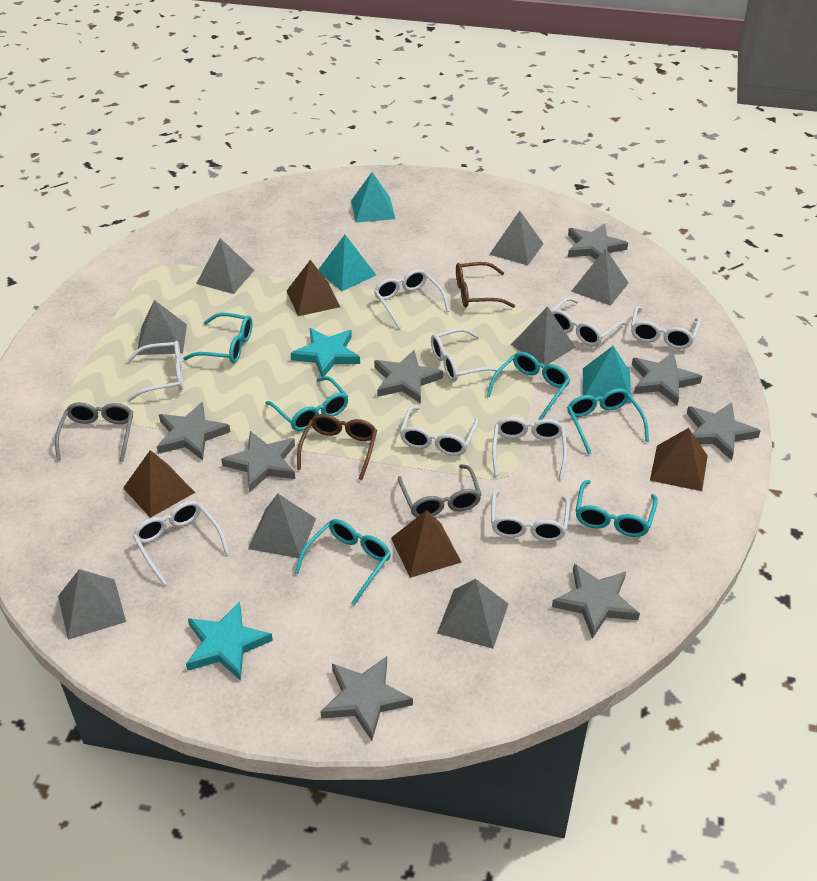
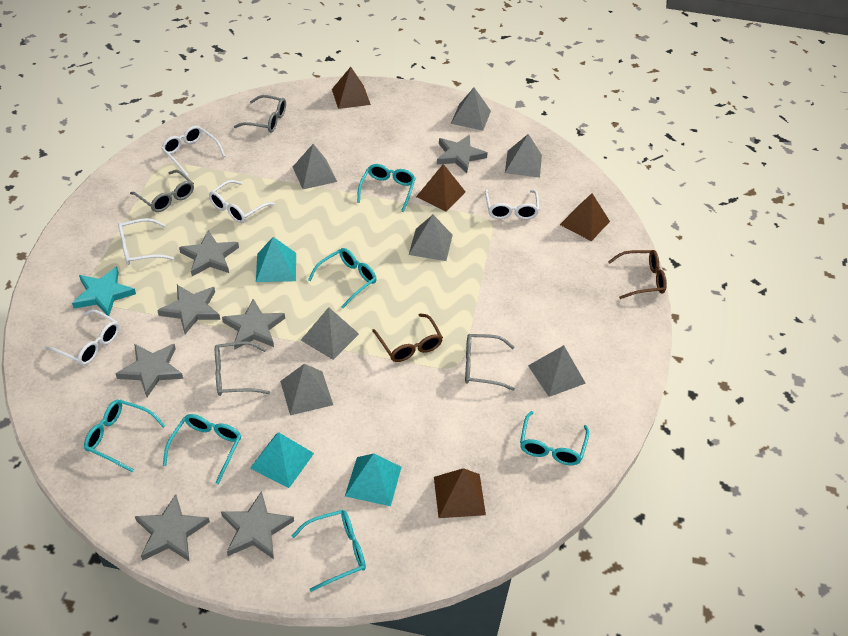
grey glasses: 2 -> 4
grey pyramid: 8 -> 7
grey star: 8 -> 7
turquoise star: 2 -> 1
white glasses: 9 -> 5

